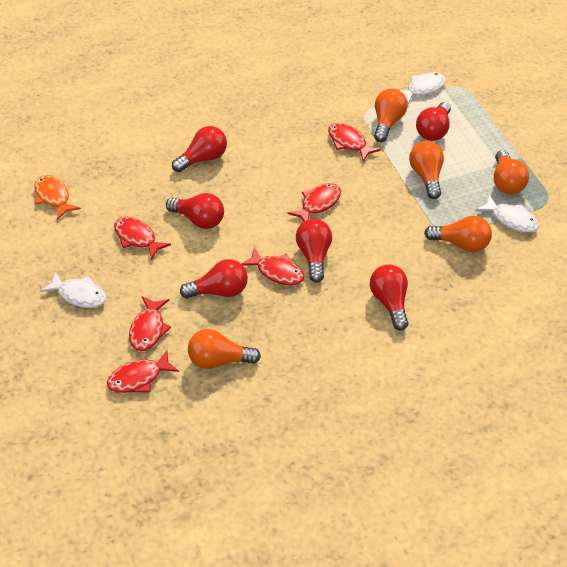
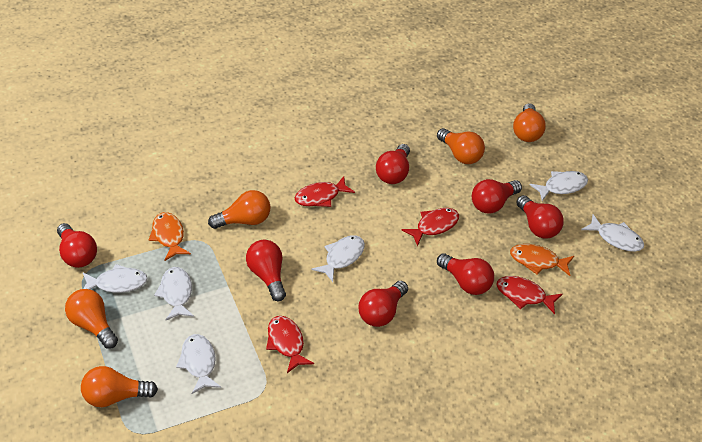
orange fish: 1 -> 2
red fish: 6 -> 4
red light bulb: 6 -> 7
white fish: 3 -> 6

